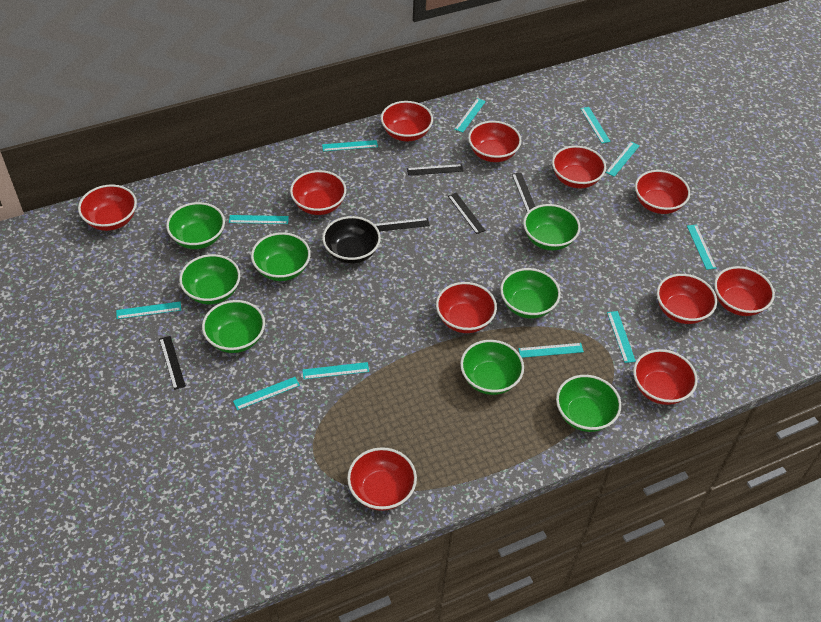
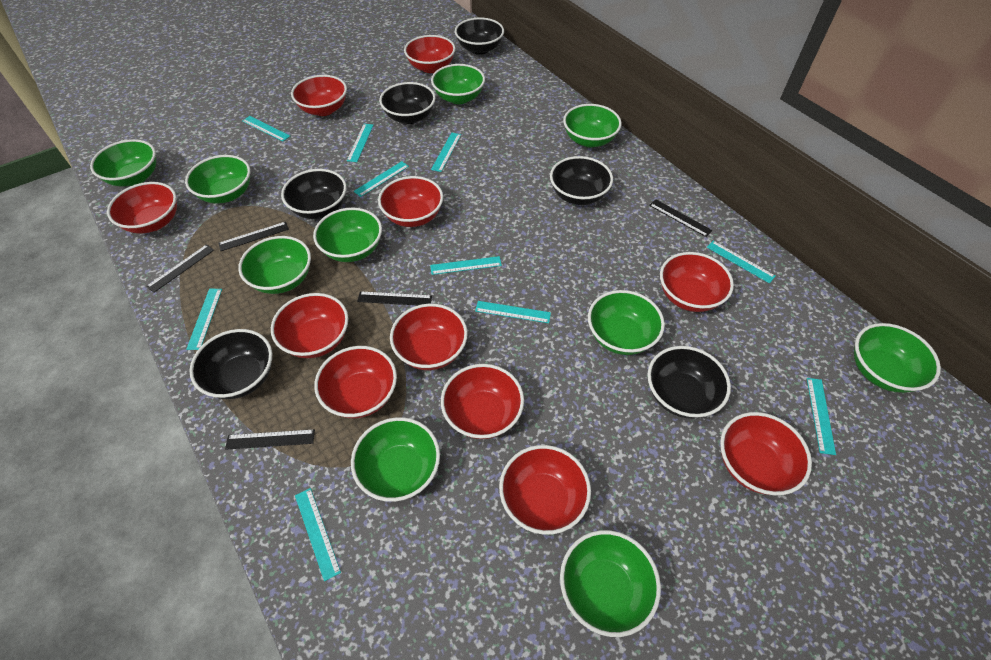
black bowl: 1 -> 6
green bowl: 8 -> 10
turquoise ruler: 11 -> 10

